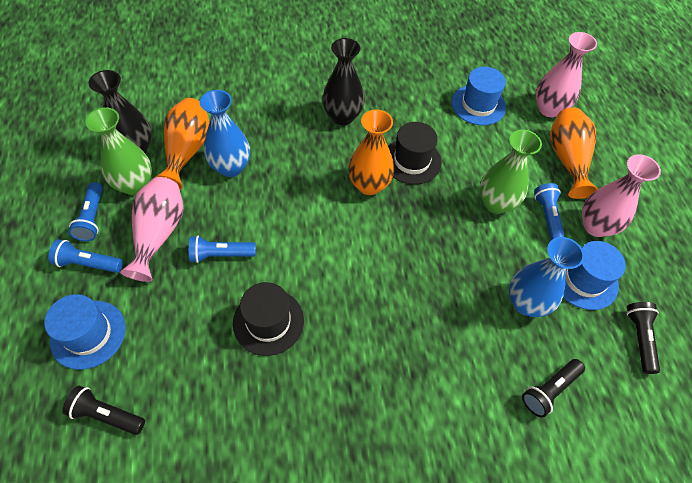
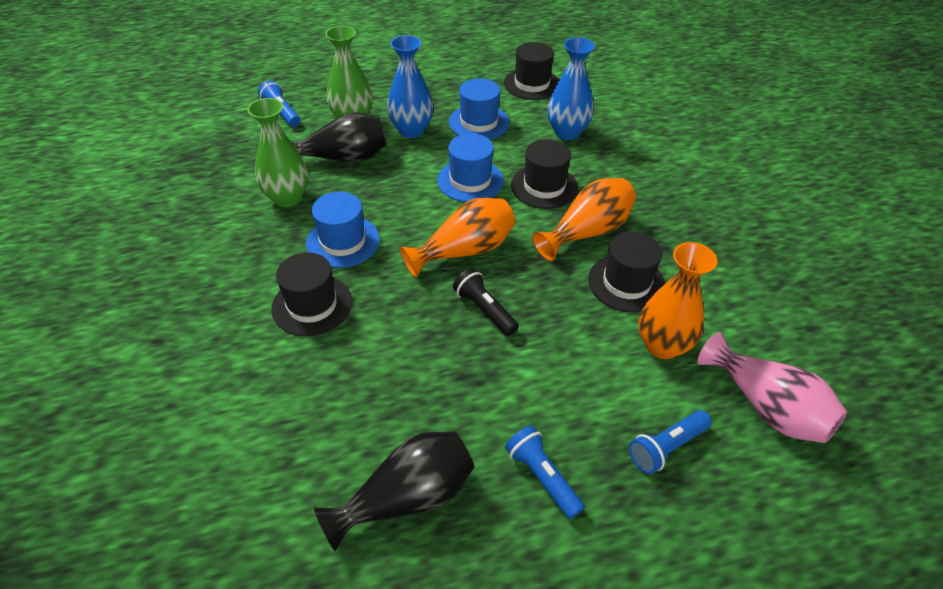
black flashlight: 3 -> 1
black hat: 2 -> 4
blue flashlight: 4 -> 3
pink vase: 3 -> 1

